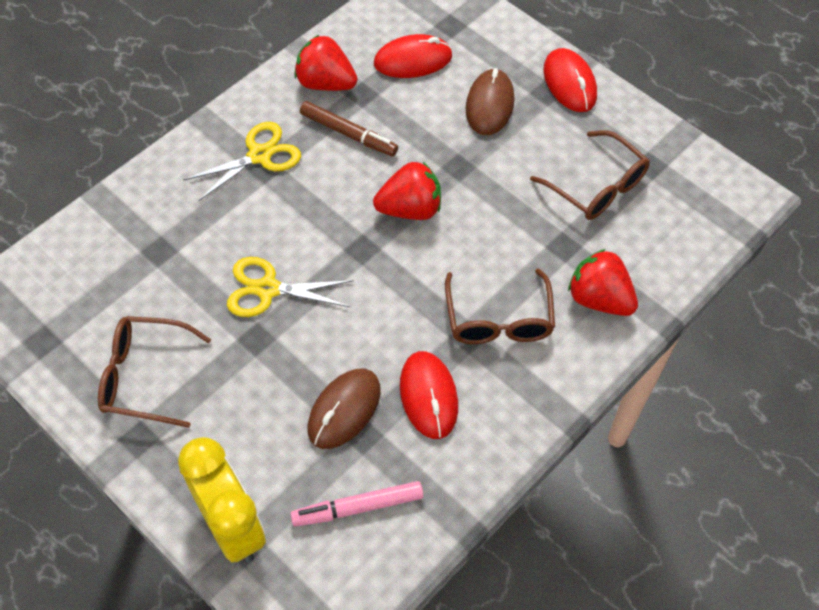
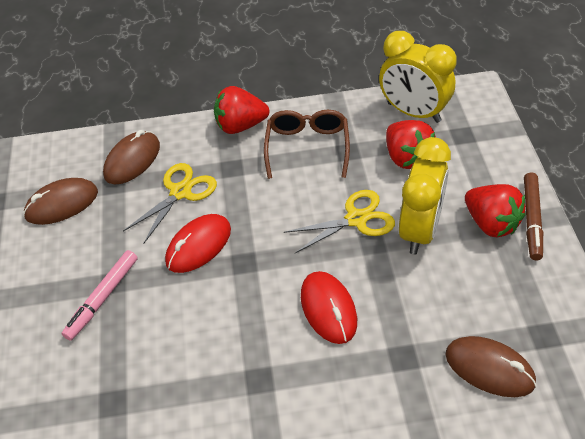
brown glasses: 3 -> 1
brown mouse: 2 -> 3
red mouse: 3 -> 2
yellow clock: 1 -> 2

